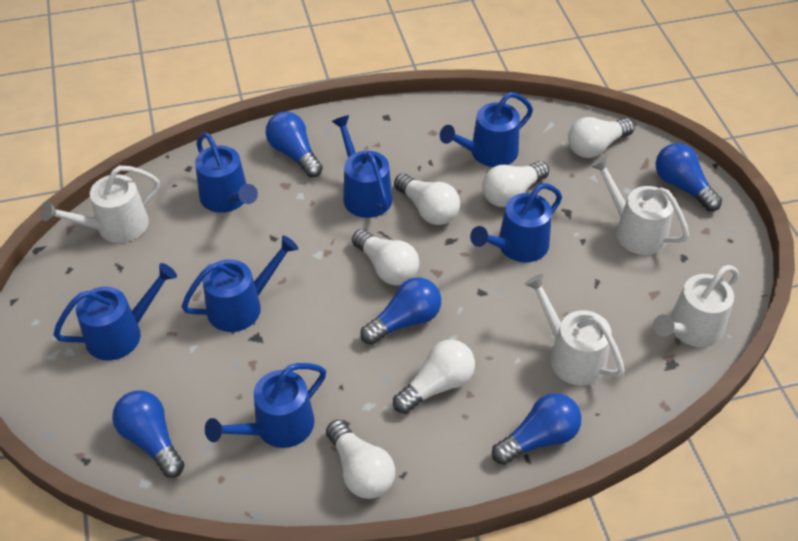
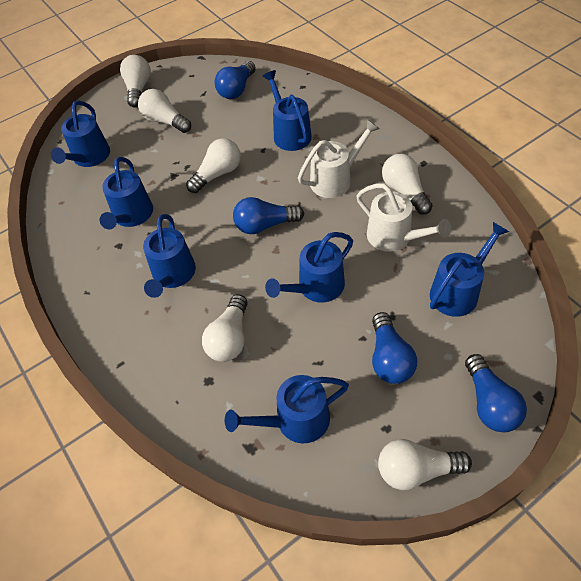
blue light bulb: 5 -> 4
white watering can: 4 -> 2

